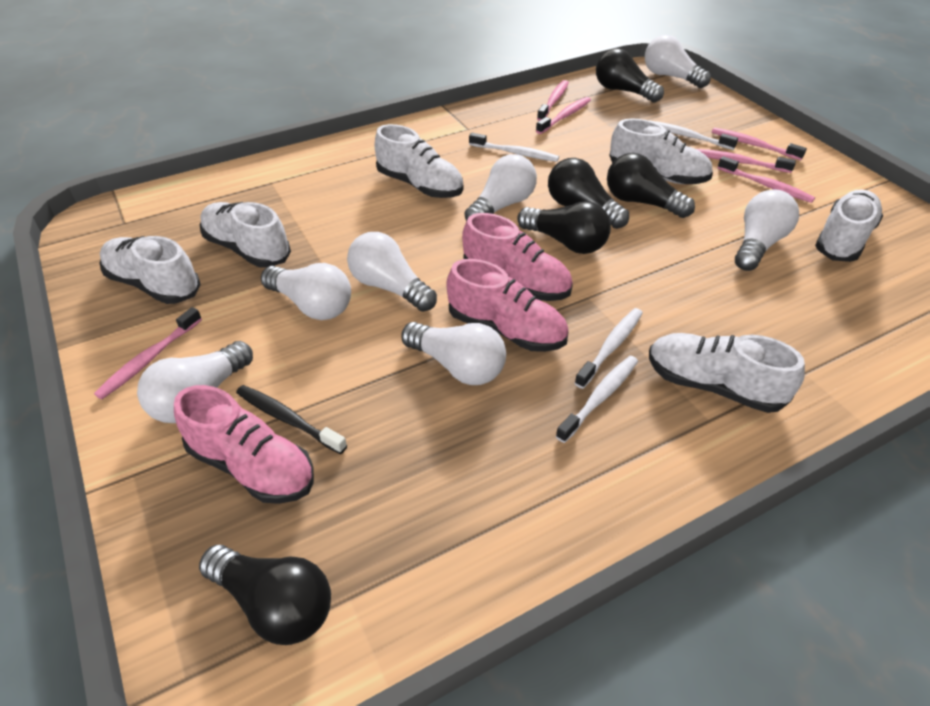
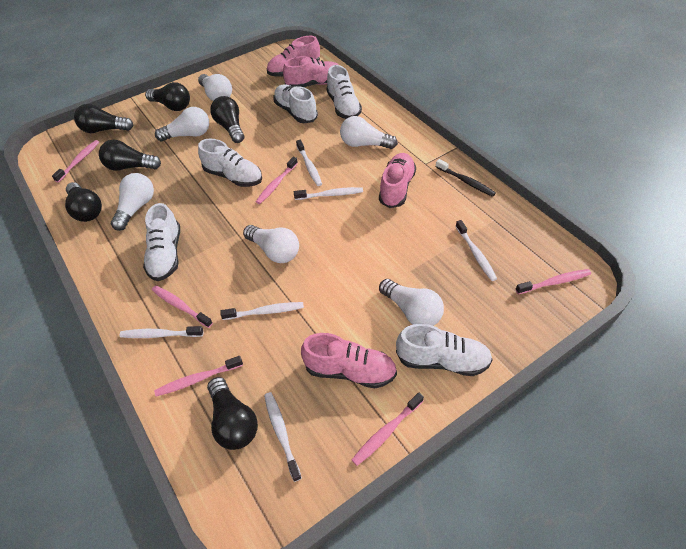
black light bulb: 5 -> 6
pink shoe: 3 -> 4
white light bulb: 7 -> 6
white shoe: 6 -> 5
white toothbrush: 4 -> 6

